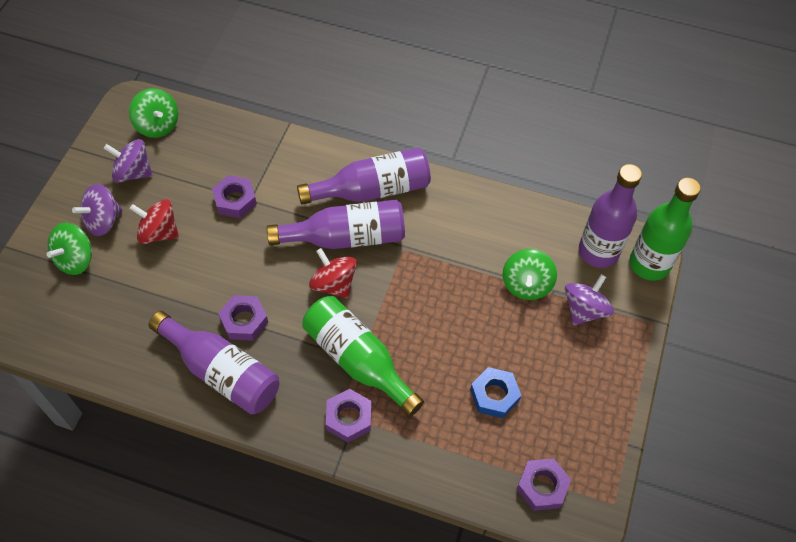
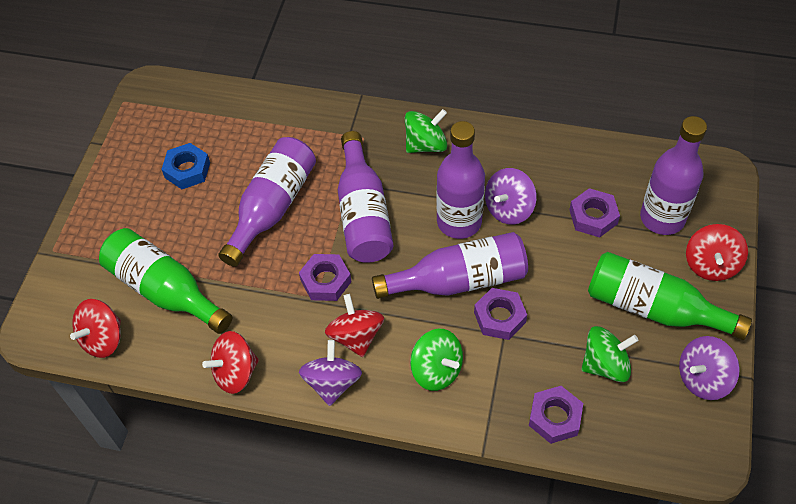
purple bottle: 4 -> 5
red spinning top: 2 -> 4

